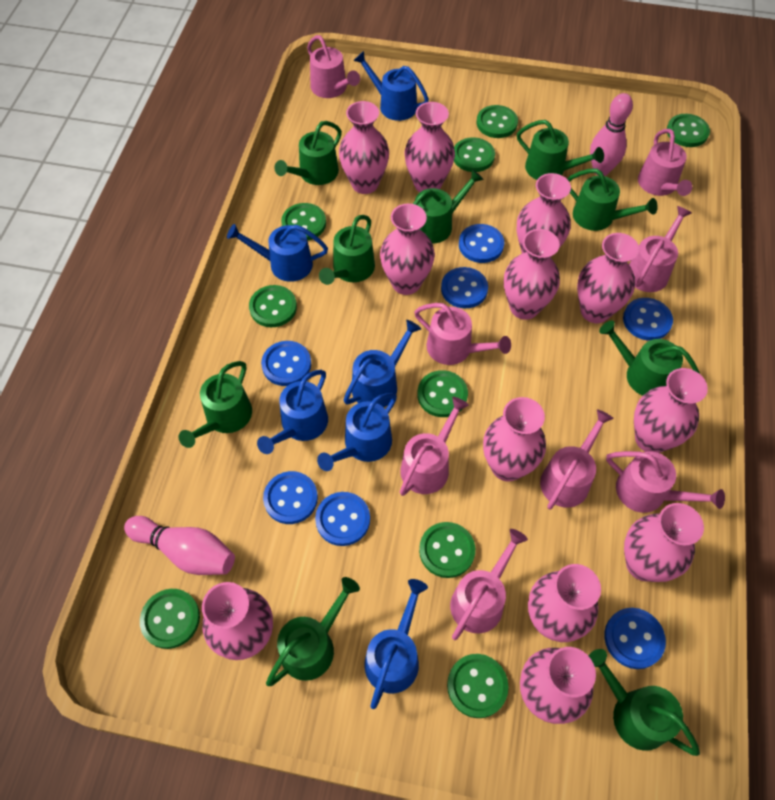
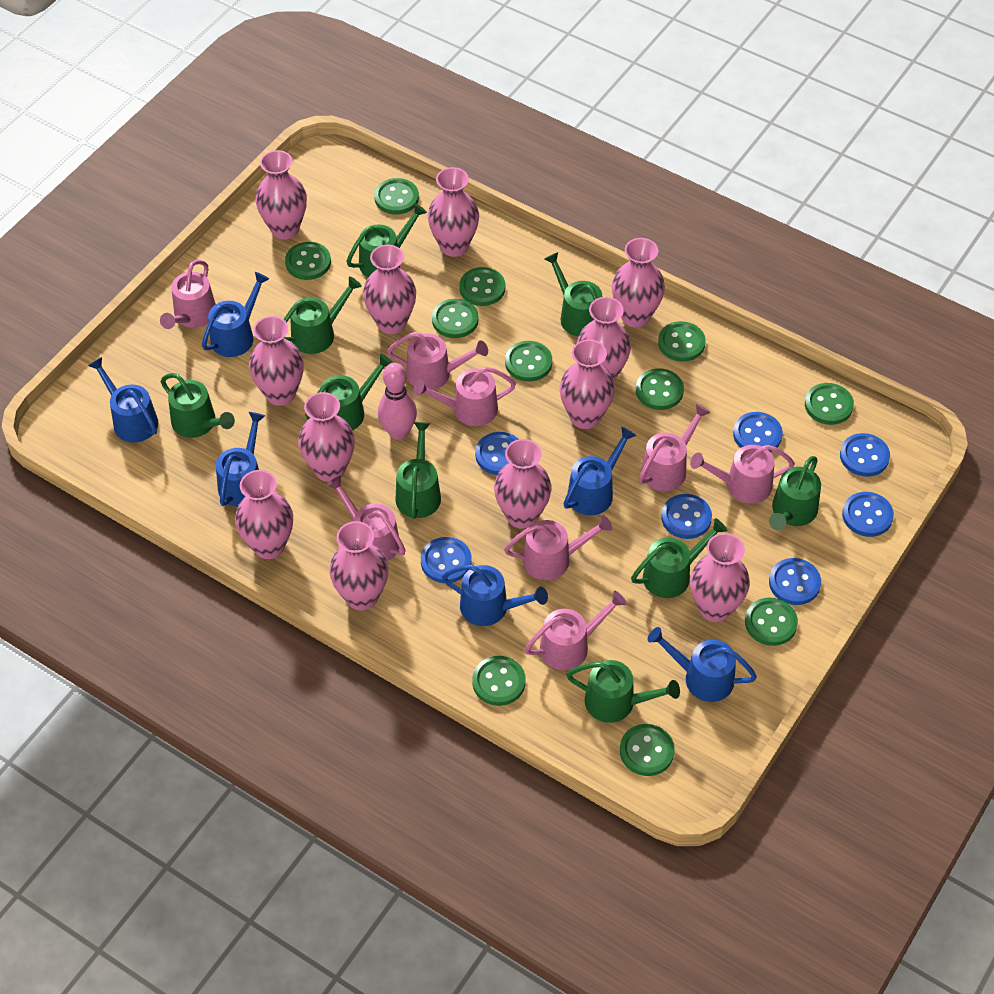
green button: 9 -> 11
pink bowling pin: 2 -> 1

